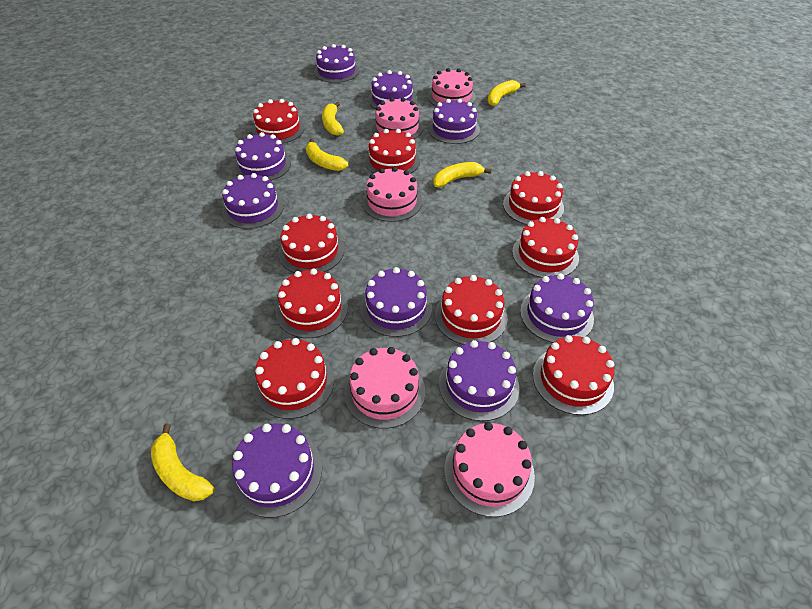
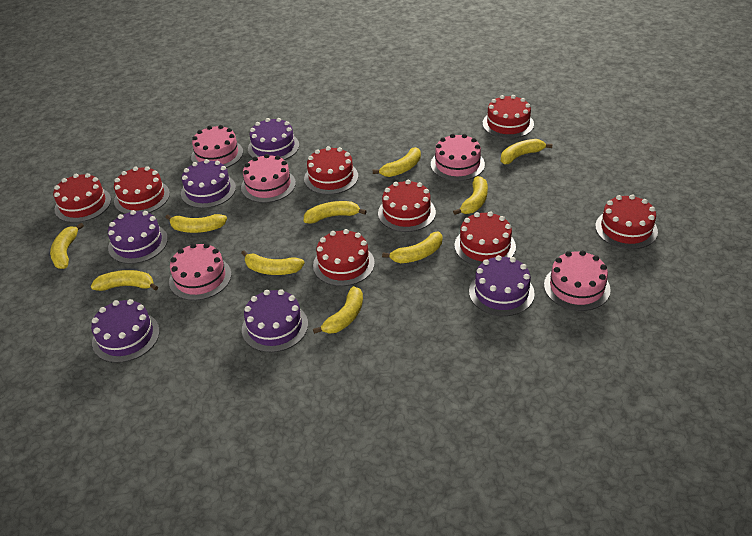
purple cake: 9 -> 6
red cake: 9 -> 8
yellow banana: 5 -> 10

